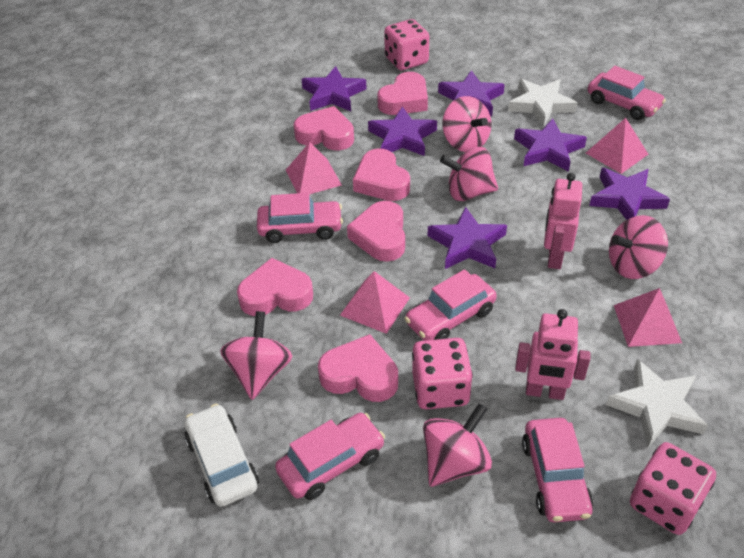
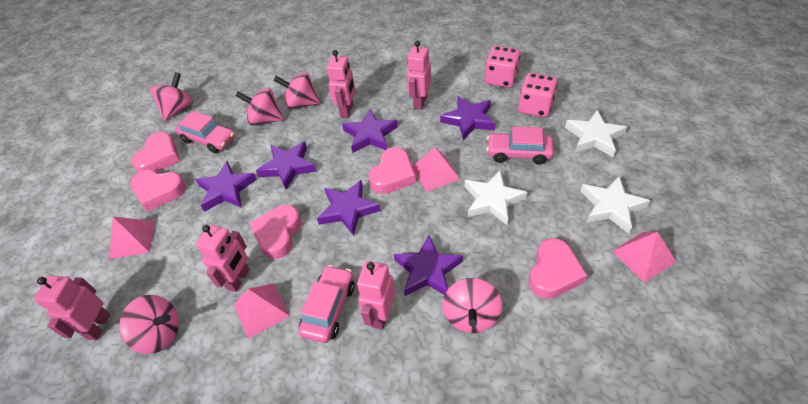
pink car: 5 -> 3
pink dice: 3 -> 2
pink heart: 6 -> 5
pink robot: 2 -> 5
white car: 1 -> 0
white star: 2 -> 3

